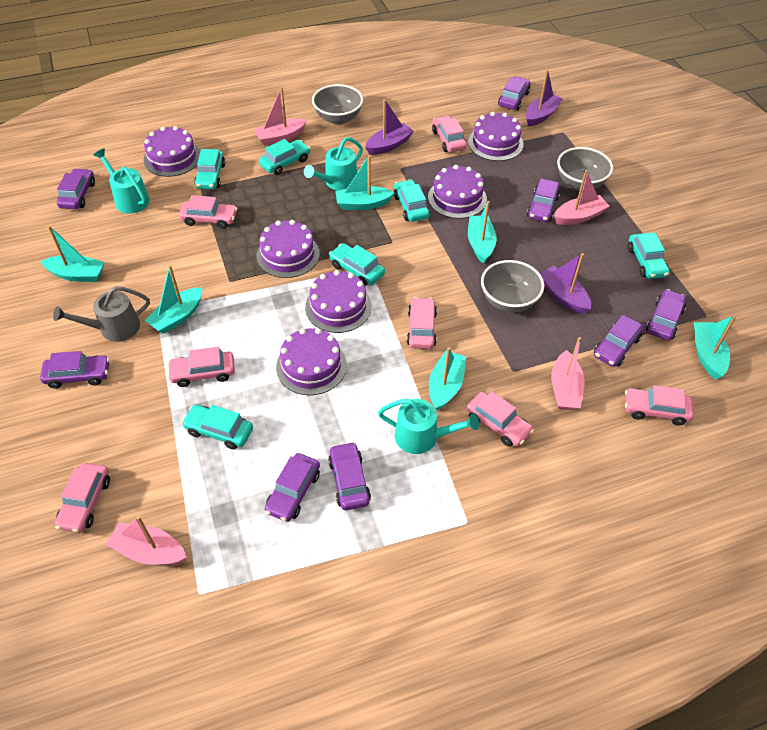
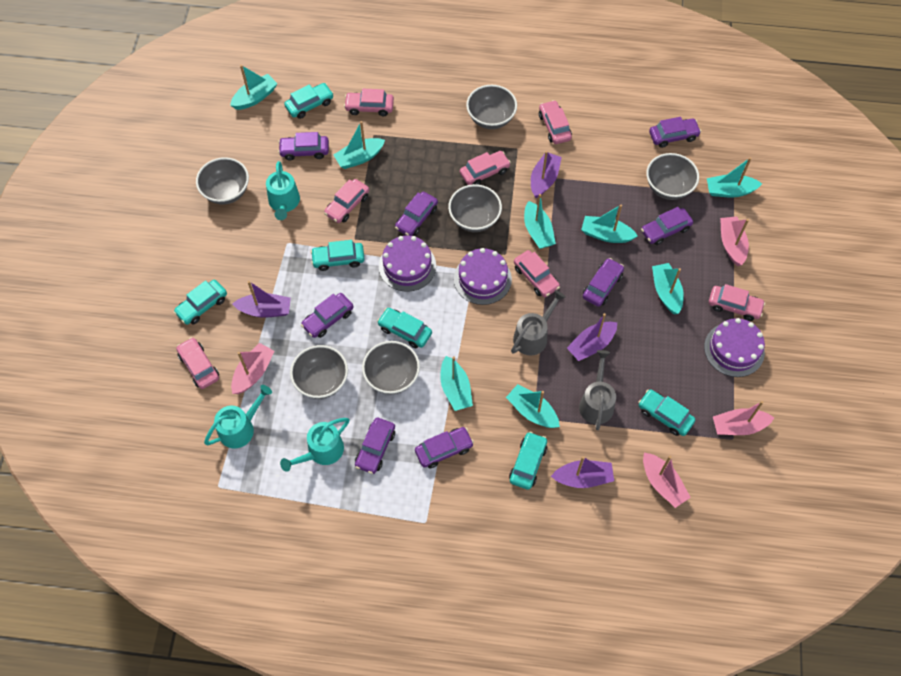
grey bowl: 3 -> 6
grey watering can: 1 -> 2
purple boat: 3 -> 4
purple cake: 6 -> 3
turquoise boat: 6 -> 8

